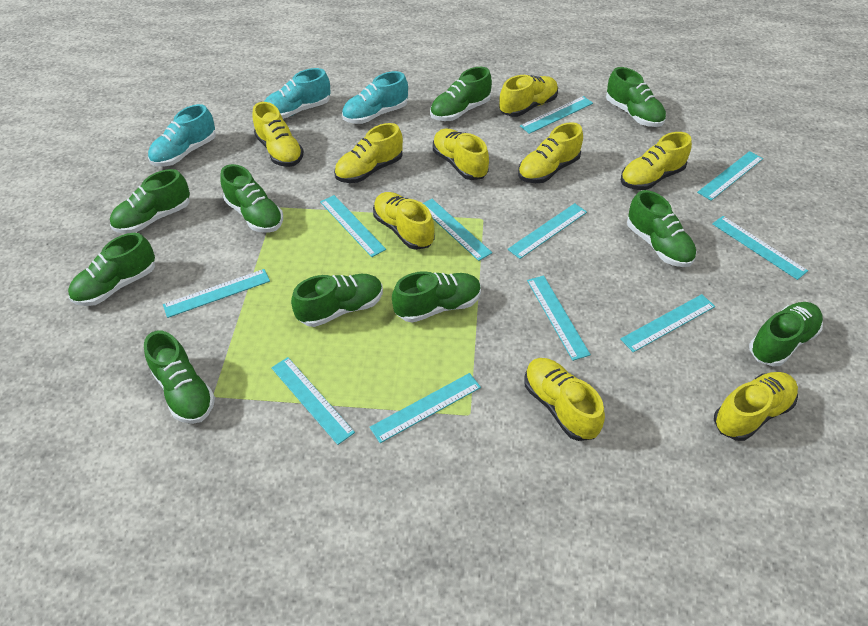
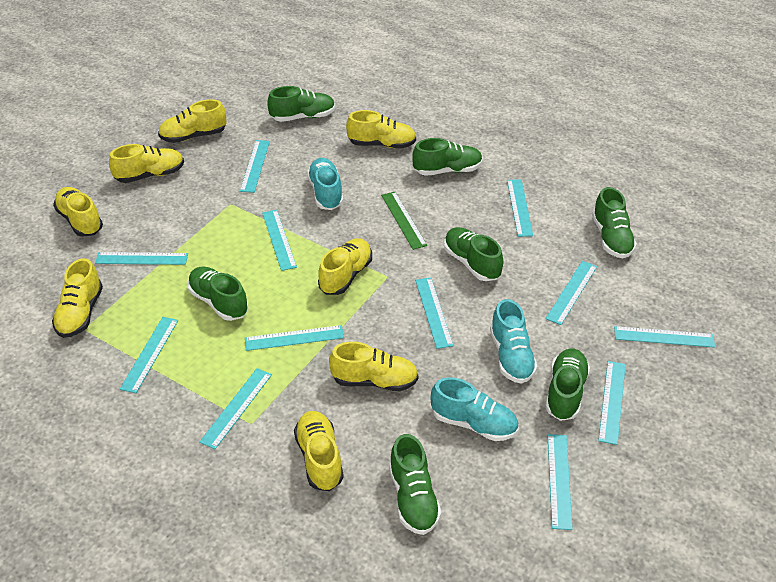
green ruler: 0 -> 1
green shoe: 10 -> 7
turquoise ruler: 11 -> 12
yellow shoe: 9 -> 8

